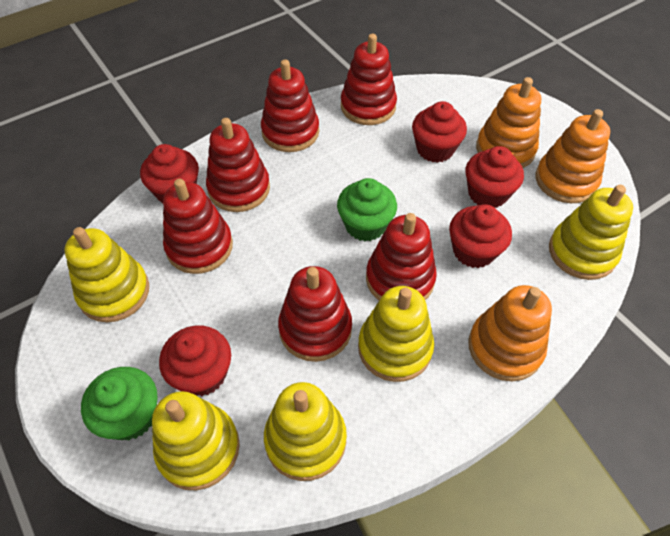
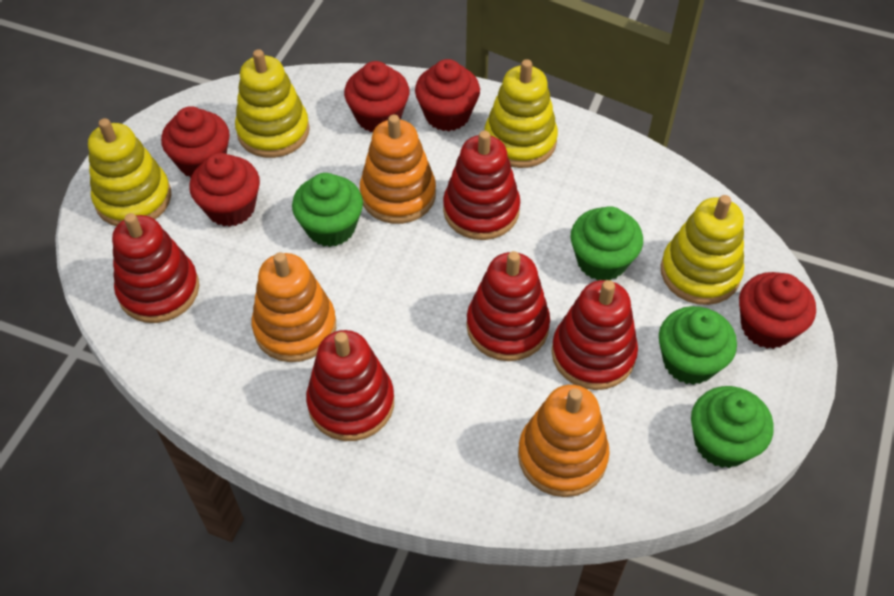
green cupcake: 2 -> 4
red stacking toy: 6 -> 5
yellow stacking toy: 5 -> 4

